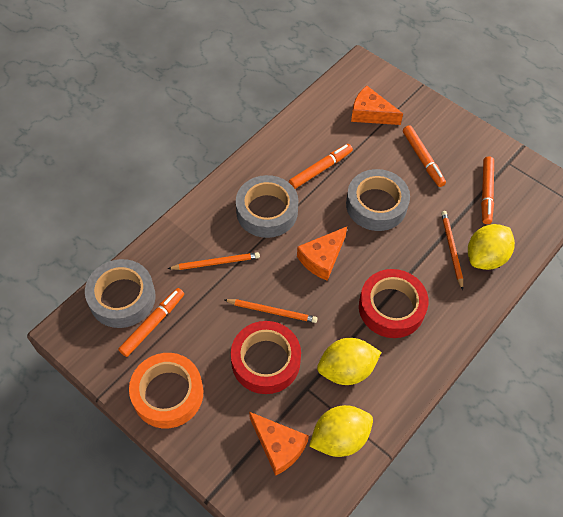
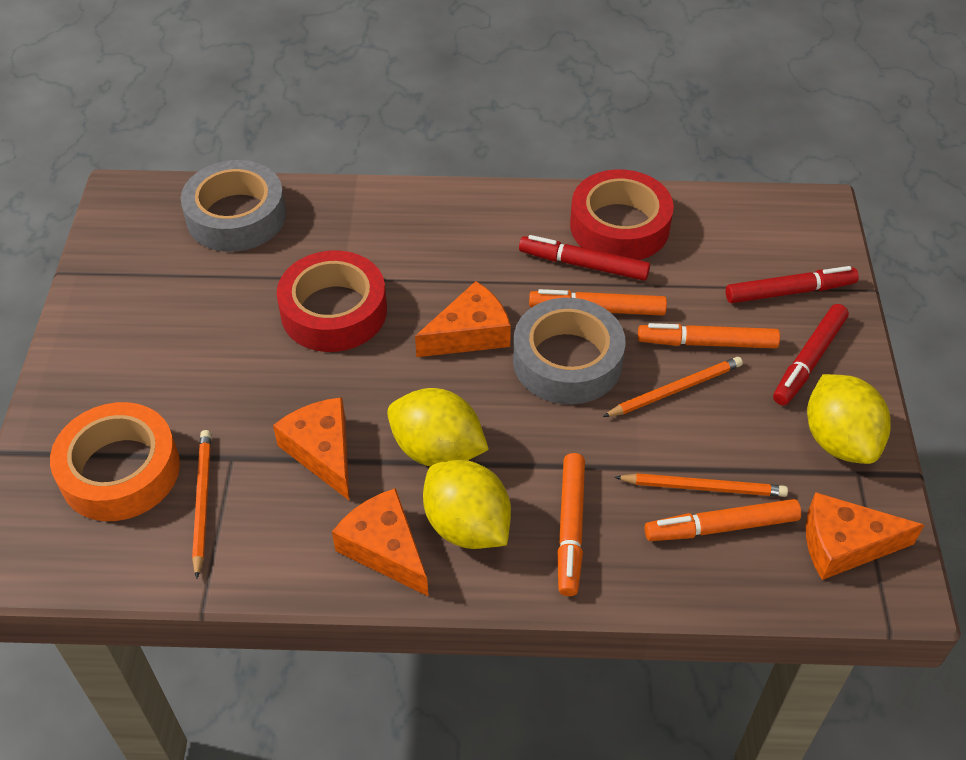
grey tape: 3 -> 2
orange cheese: 3 -> 4
red marker: 0 -> 3

